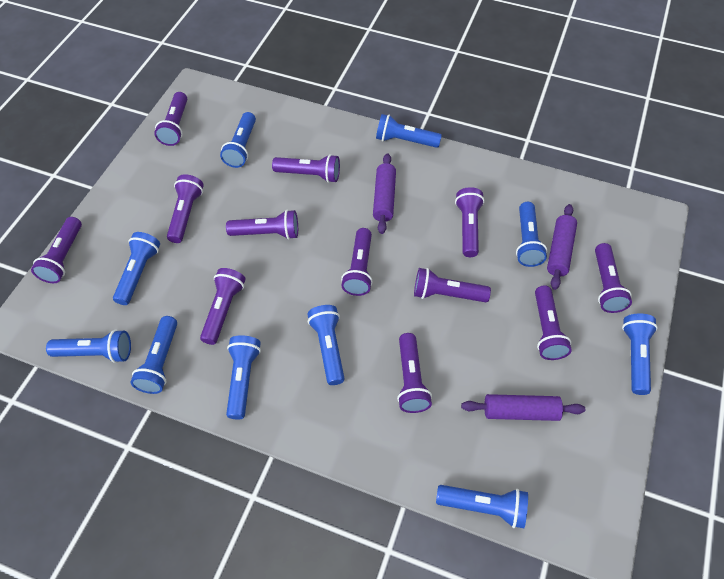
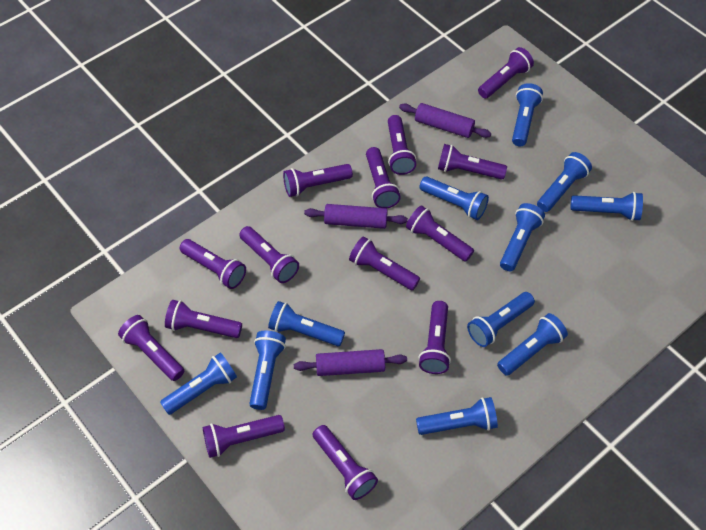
blue flashlight: 10 -> 11
purple flashlight: 12 -> 14

